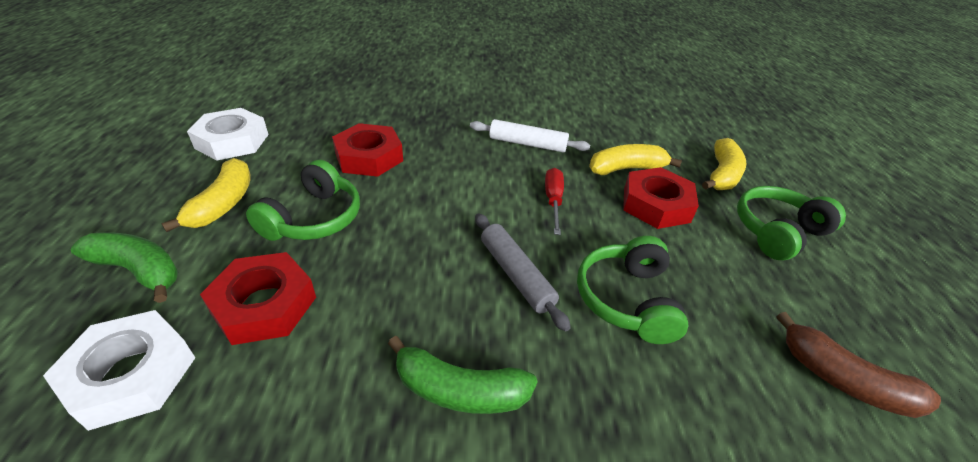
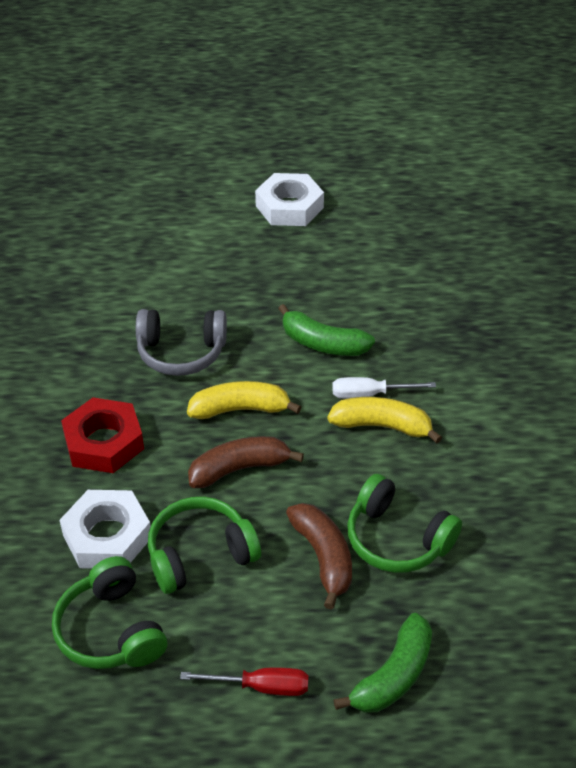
brown banana: 1 -> 2
grey headphones: 0 -> 1
grey rolling pin: 1 -> 0
red nut: 3 -> 1
white rolling pin: 1 -> 0
white screwdriver: 0 -> 1
yellow banana: 3 -> 2

